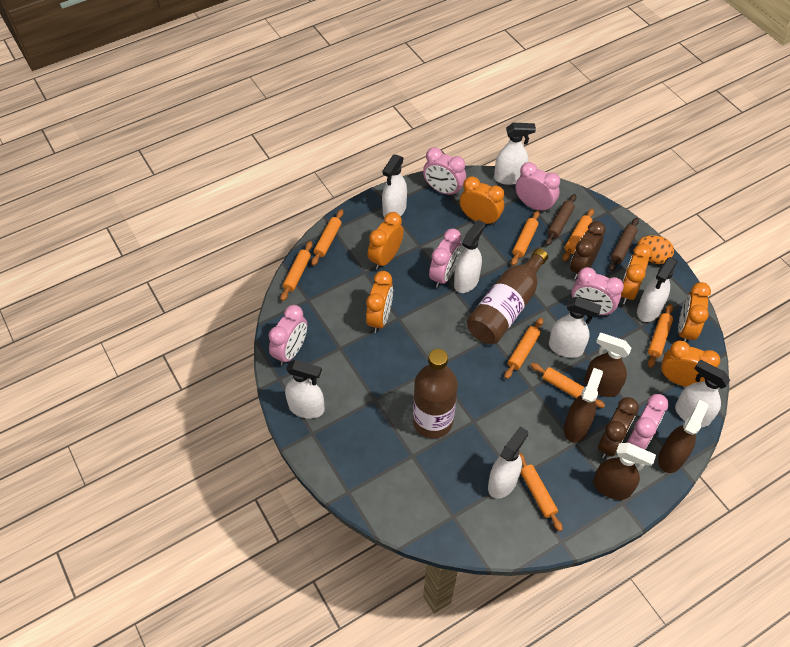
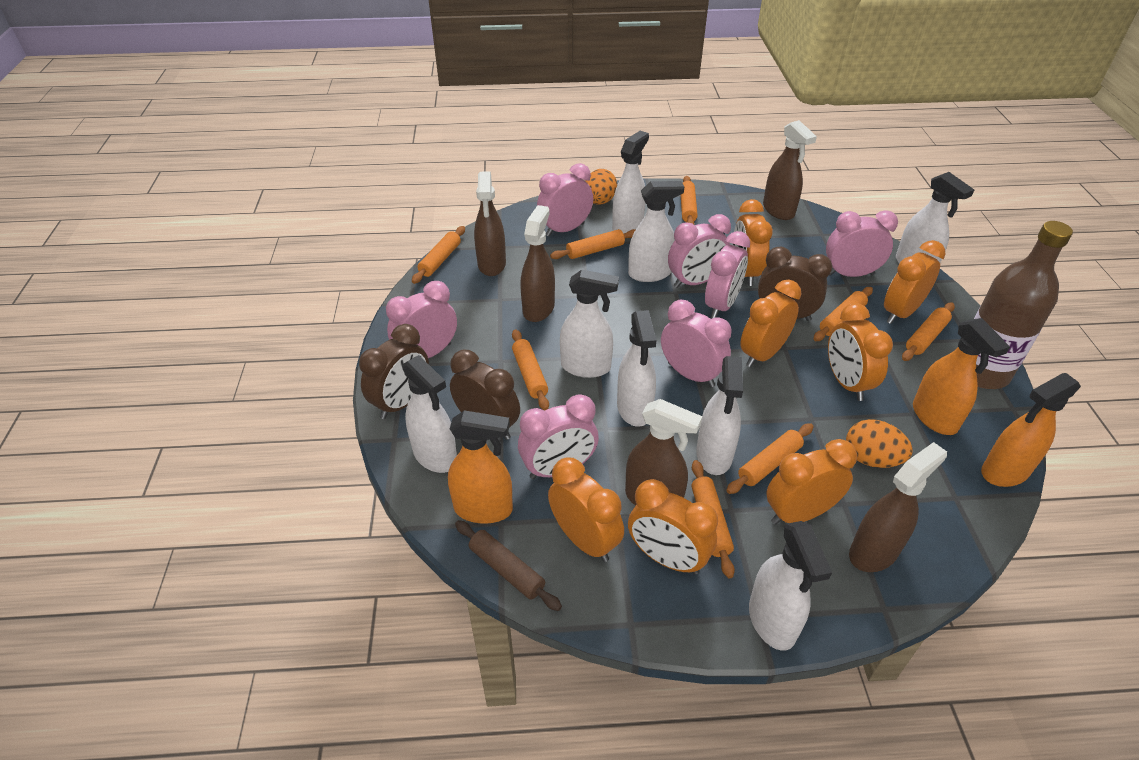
brown bottle: 2 -> 1
brown clock: 2 -> 3
brown rolling pin: 2 -> 1
brown spray bottle: 4 -> 5
orange clock: 6 -> 7
orange egg: 1 -> 2
orange spray bottle: 0 -> 3
pink clock: 6 -> 7

